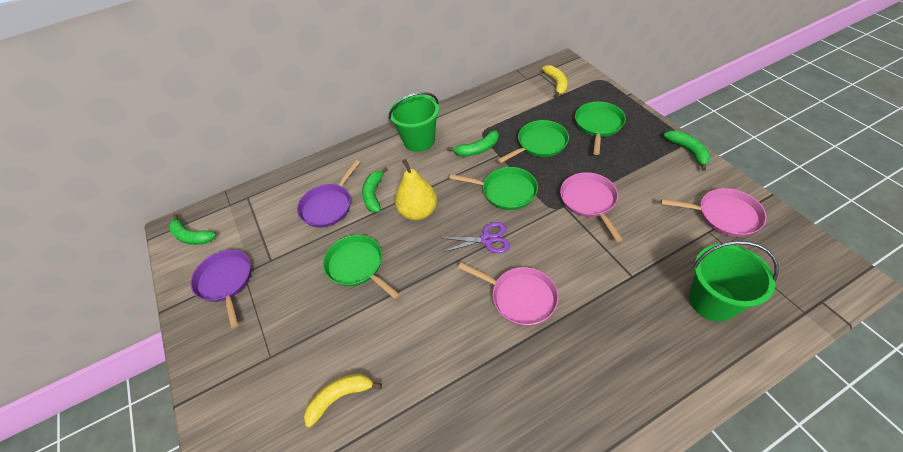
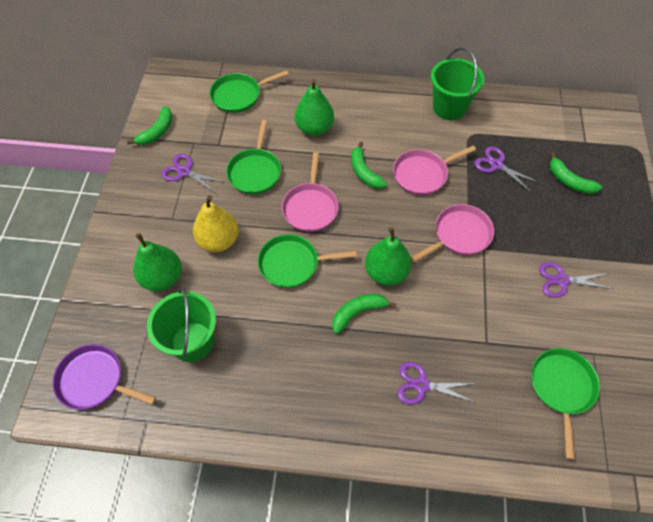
green pear: 0 -> 3
purple pan: 2 -> 1
purple scissors: 1 -> 4
yellow banana: 2 -> 0

